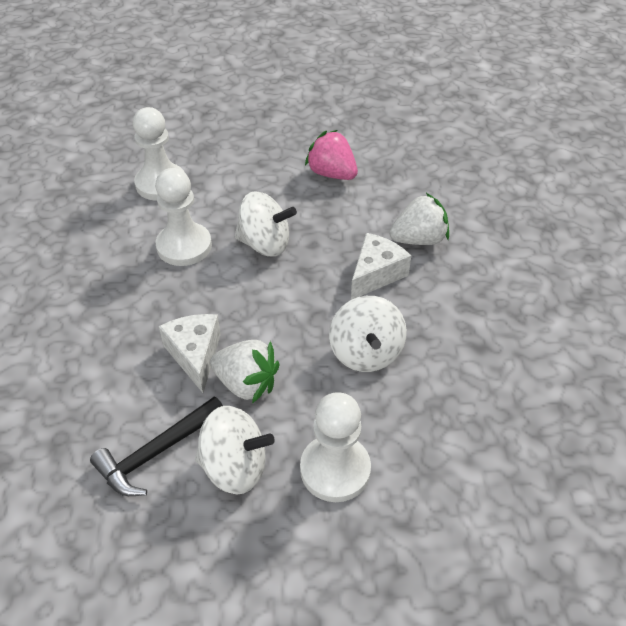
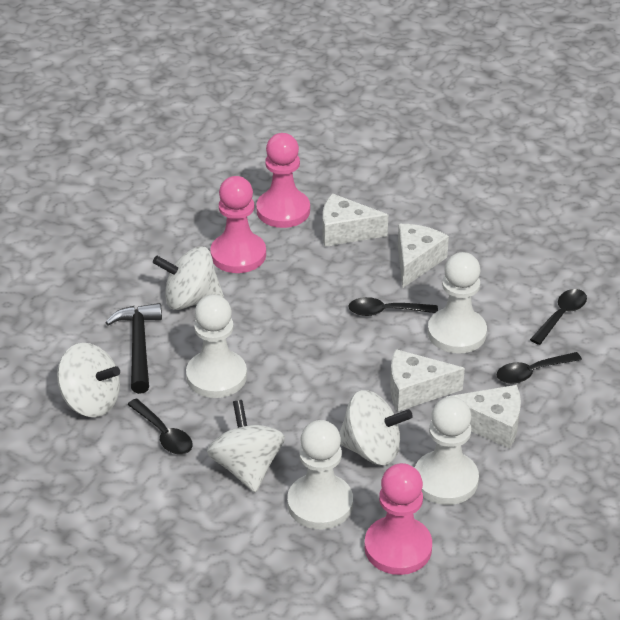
black spoon: 0 -> 4
pink pawn: 0 -> 3
pink strawberry: 1 -> 0
white cheese: 2 -> 4
white pawn: 3 -> 4
white spinning top: 3 -> 4
white strawberry: 2 -> 0

